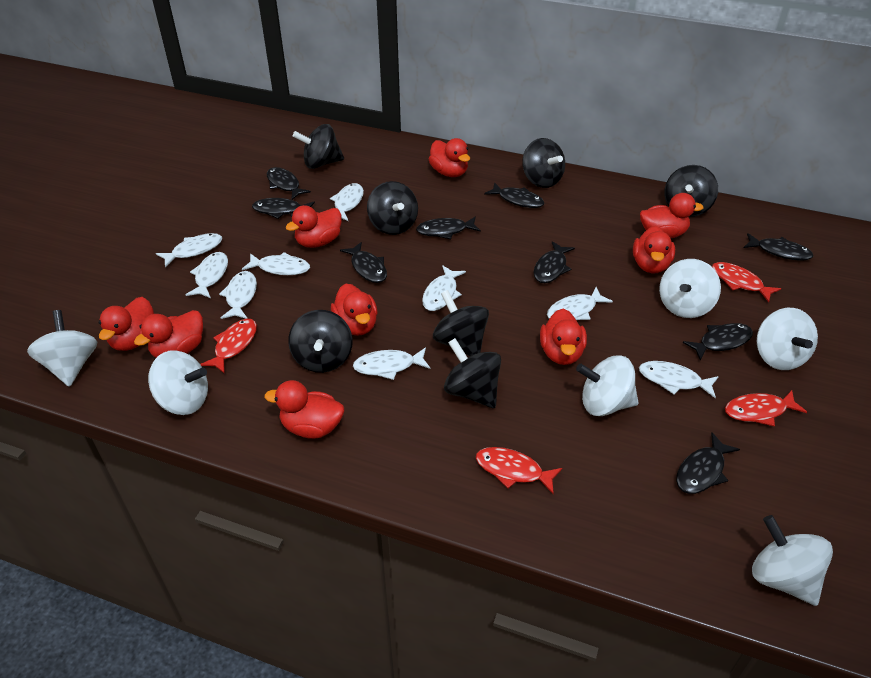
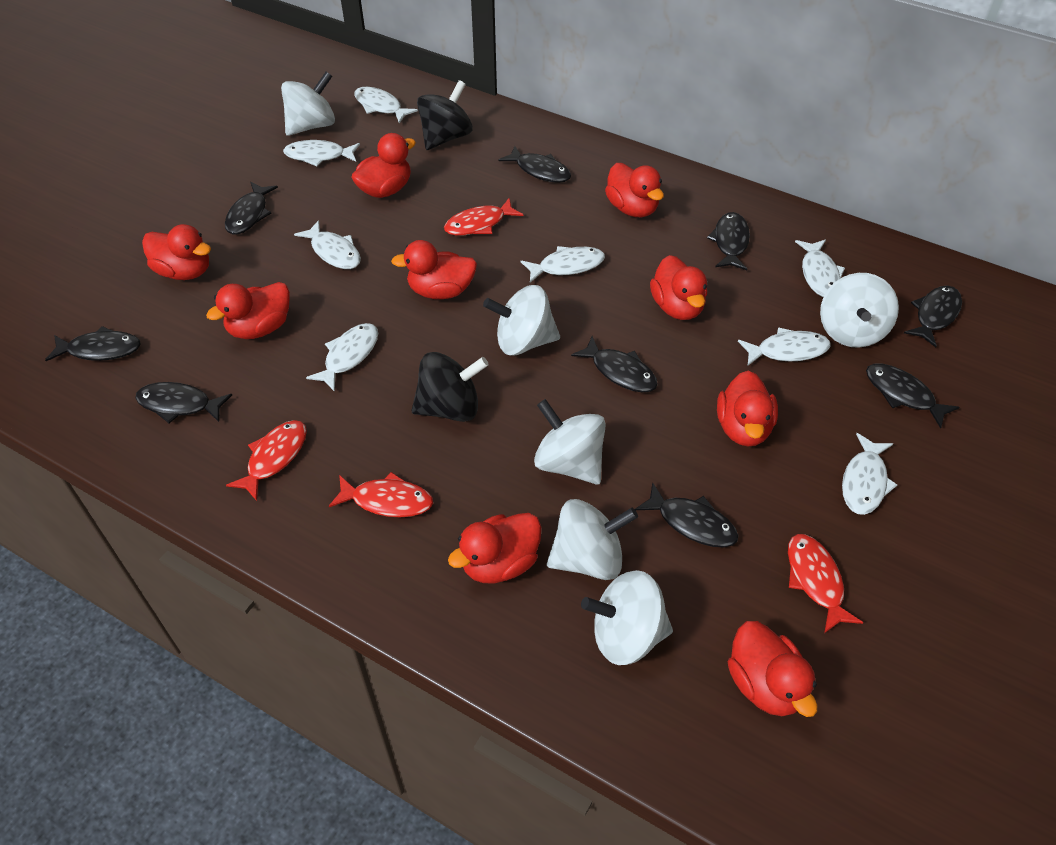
black spinning top: 7 -> 2
white fish: 9 -> 8

